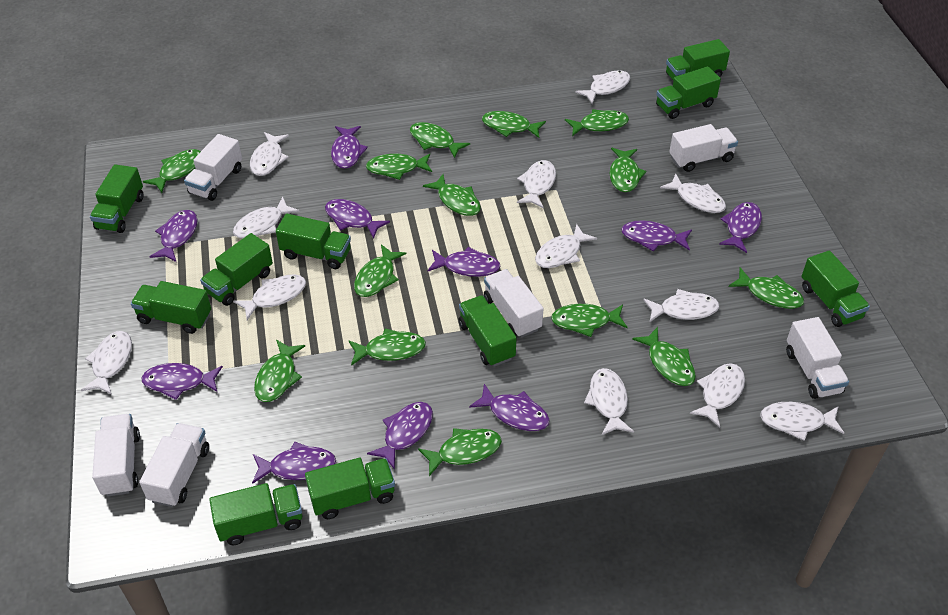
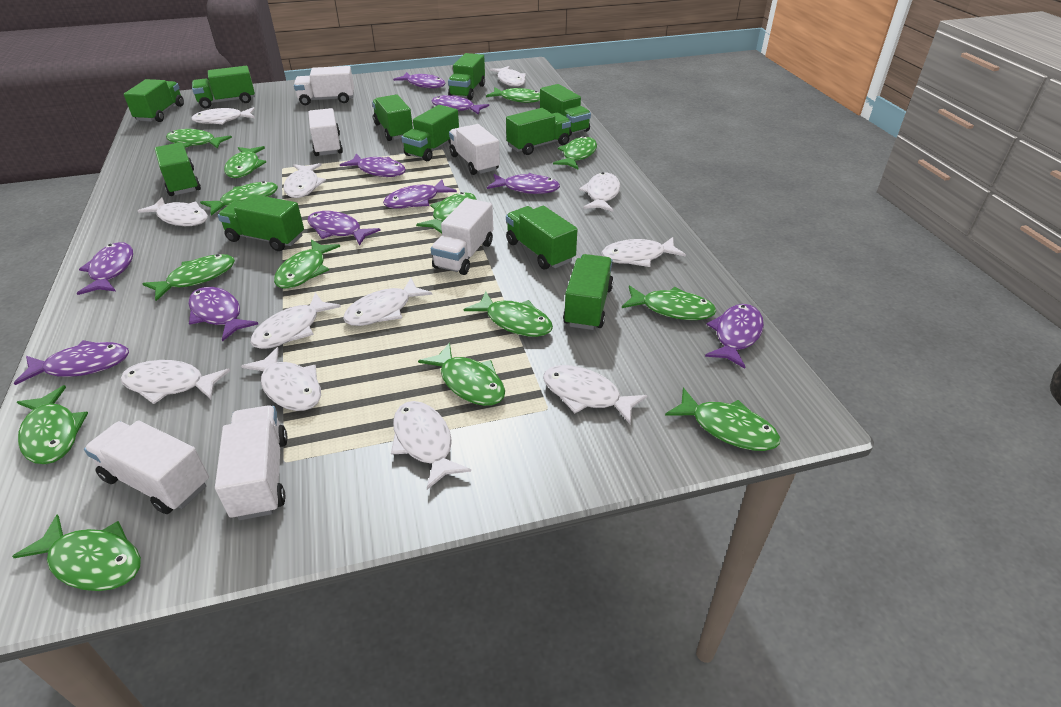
green truck: 10 -> 11

